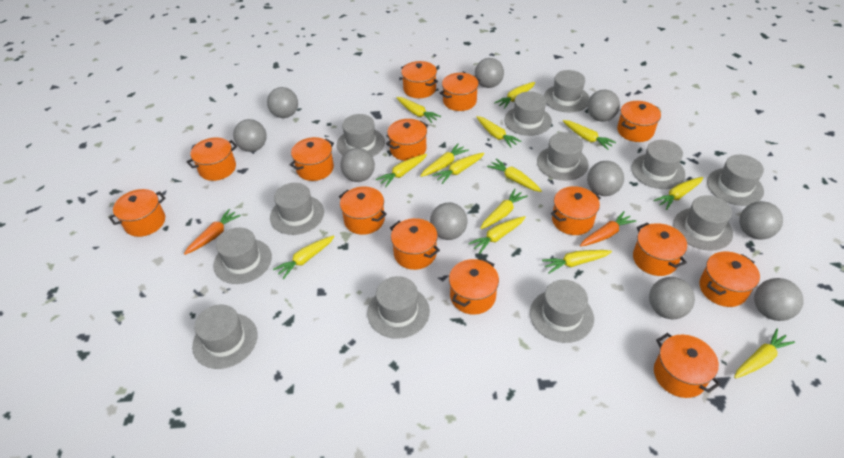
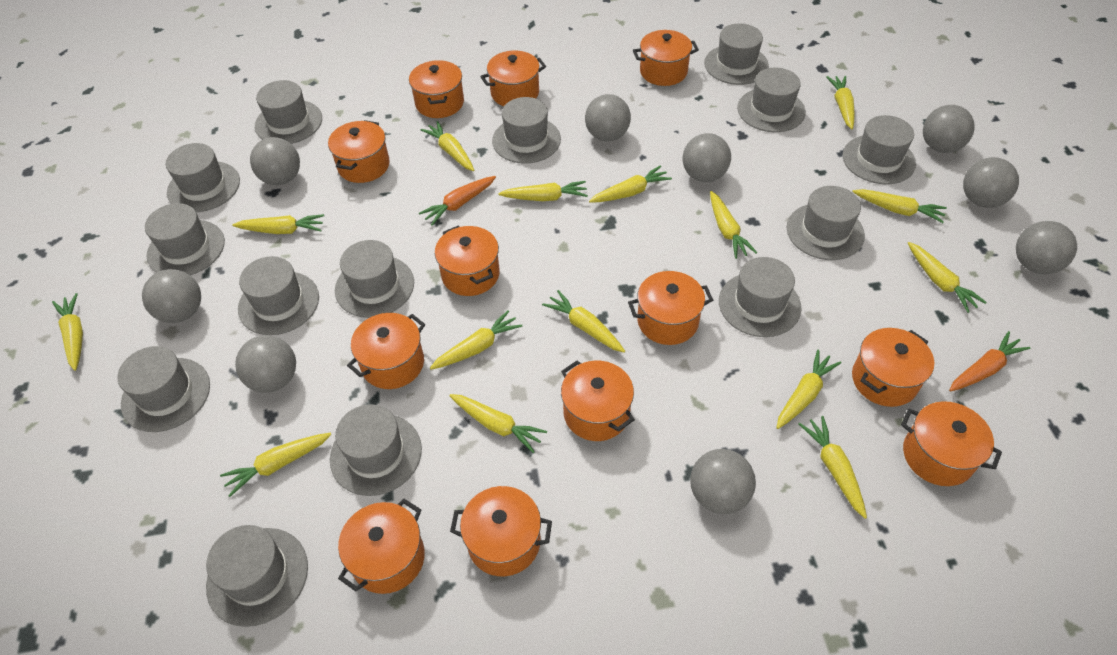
grey ball: 10 -> 9
grey hat: 12 -> 14
orange pot: 14 -> 12
yellow carrot: 14 -> 15

